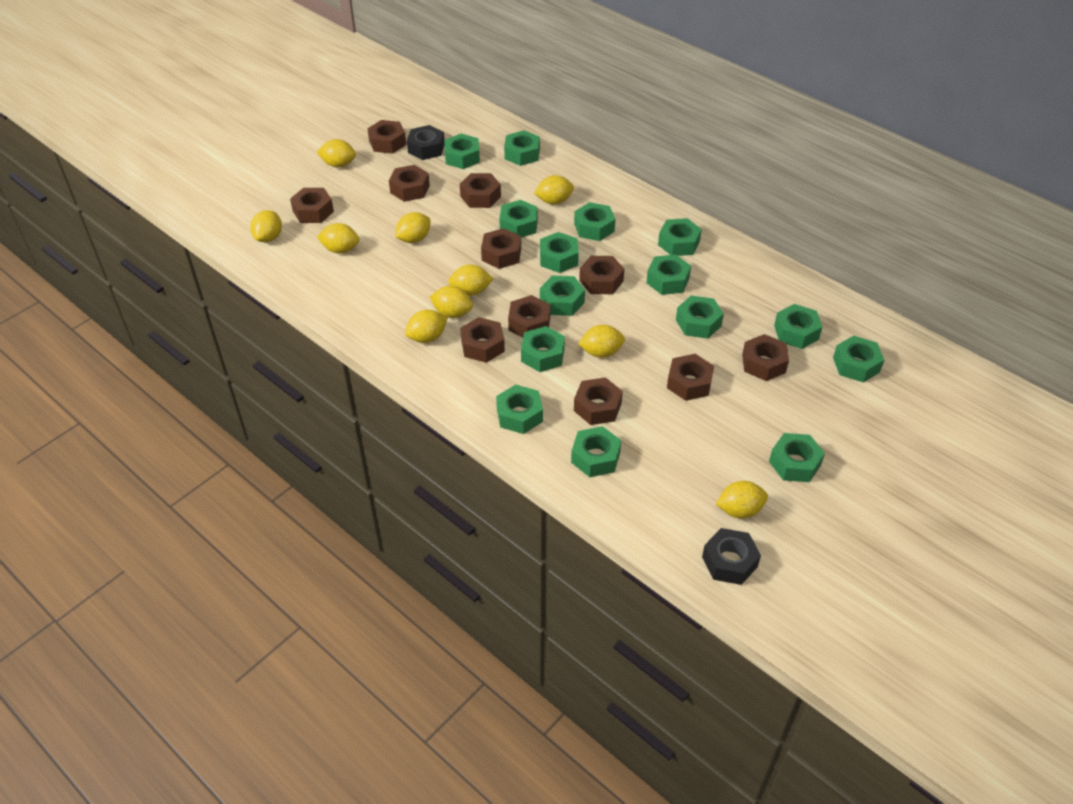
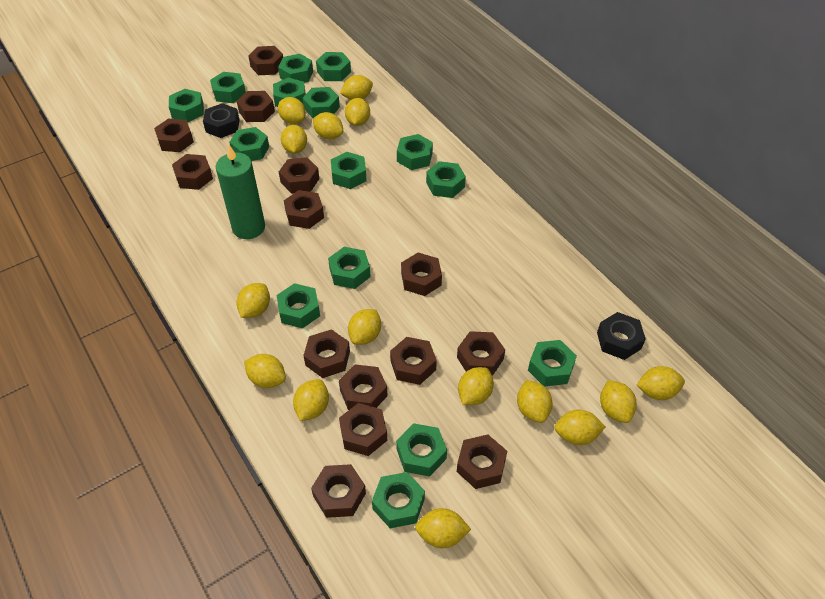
brown nut: 11 -> 14
green candle: 0 -> 1
yellow lemon: 10 -> 15

